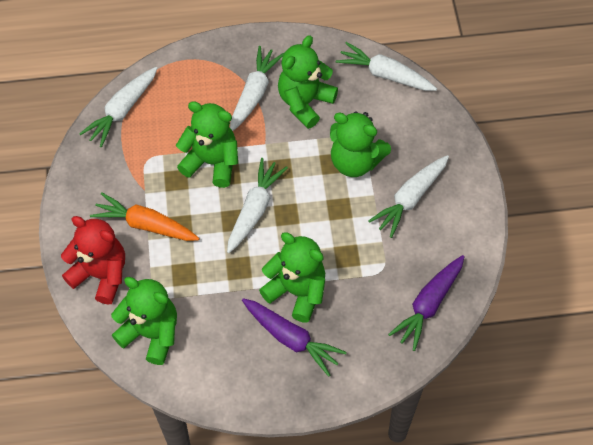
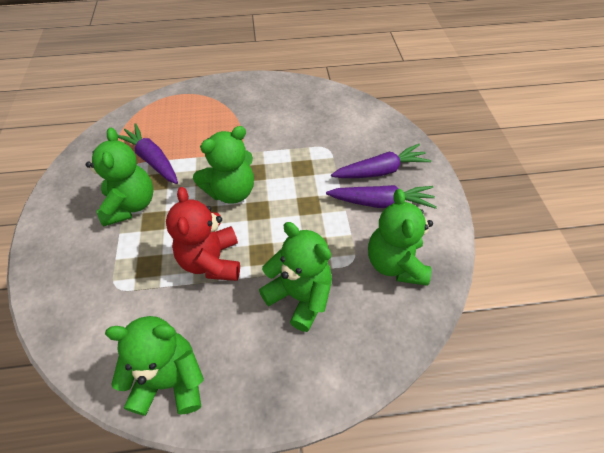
orange carrot: 1 -> 0
purple carrot: 2 -> 3
white carrot: 5 -> 0

